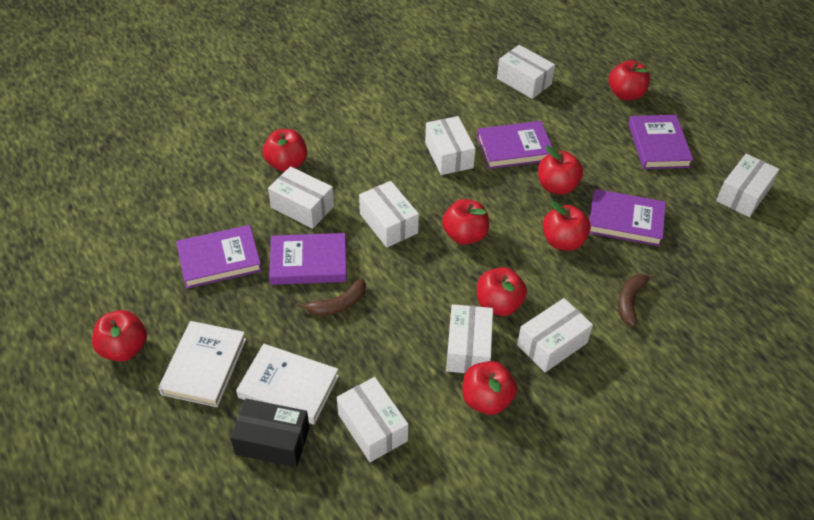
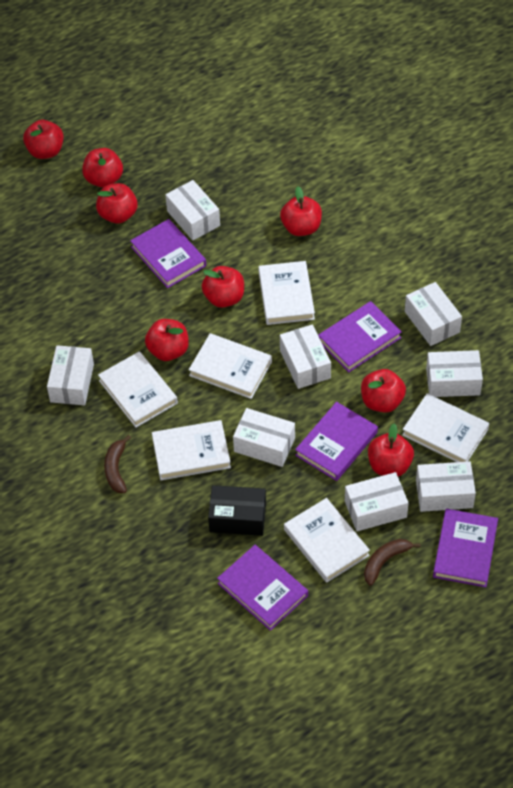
white book: 2 -> 6

